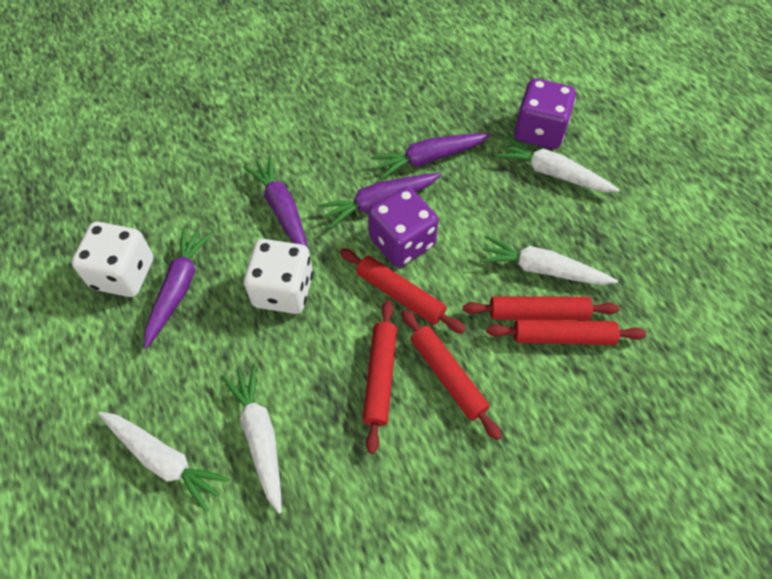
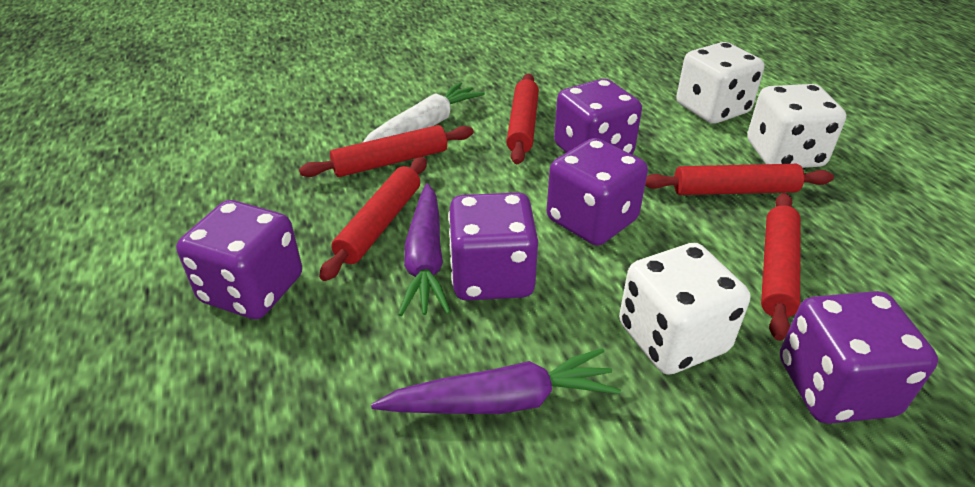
purple carrot: 4 -> 2
purple dice: 2 -> 5
white carrot: 4 -> 1
white dice: 2 -> 3

